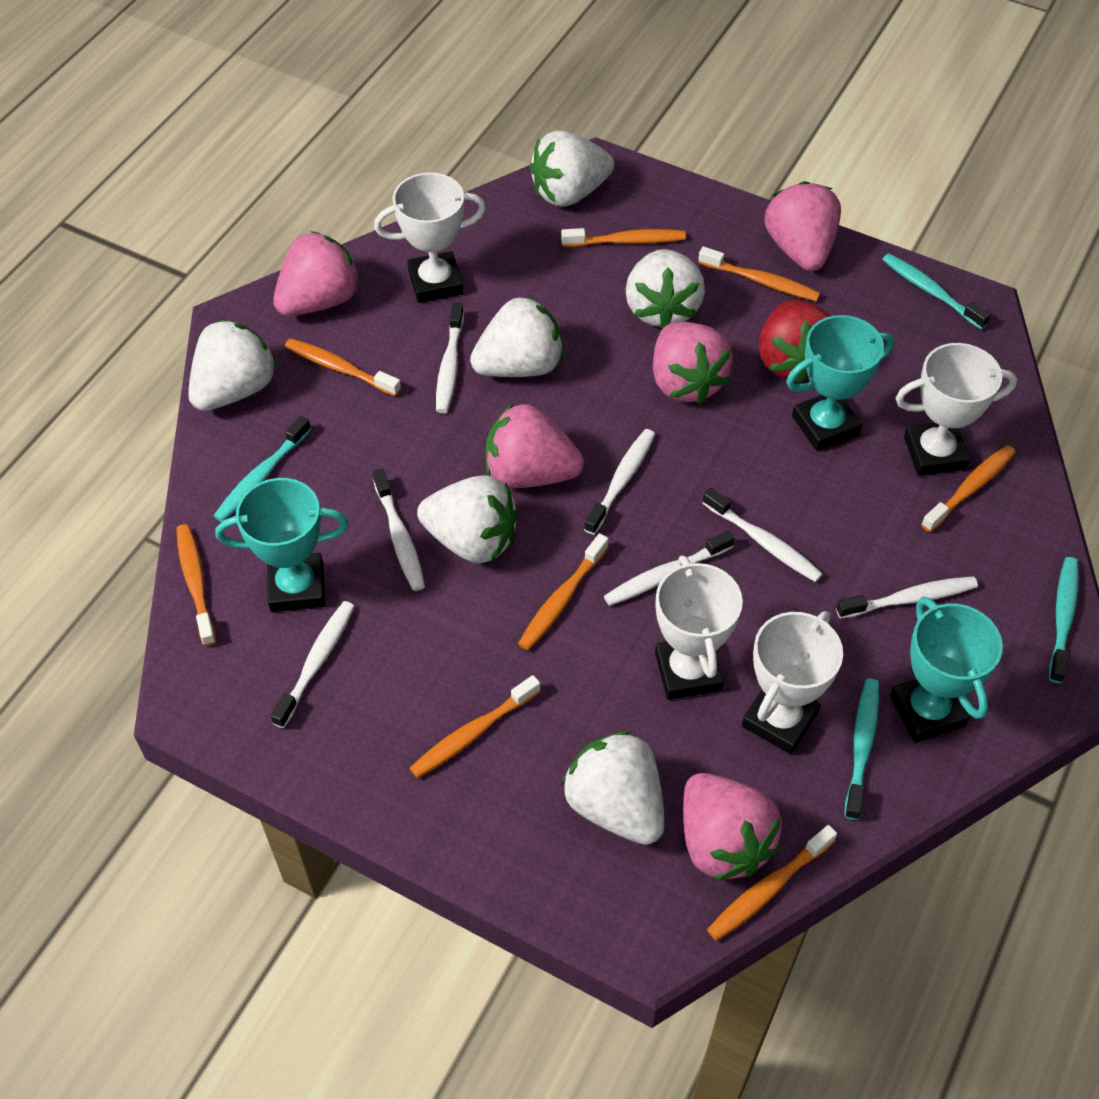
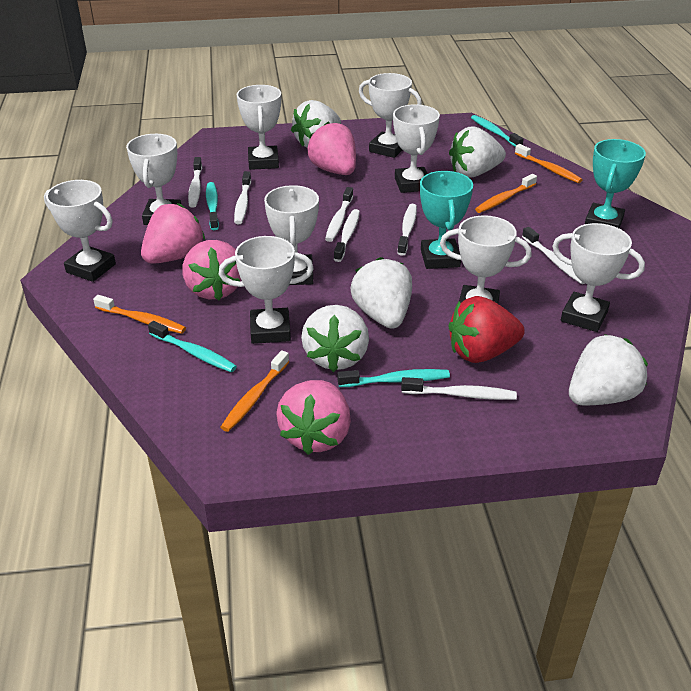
orange toothbrush: 8 -> 4
pink strawberry: 5 -> 4
turquoise trophy: 3 -> 2
white strawberry: 6 -> 5
white trophy: 4 -> 9

